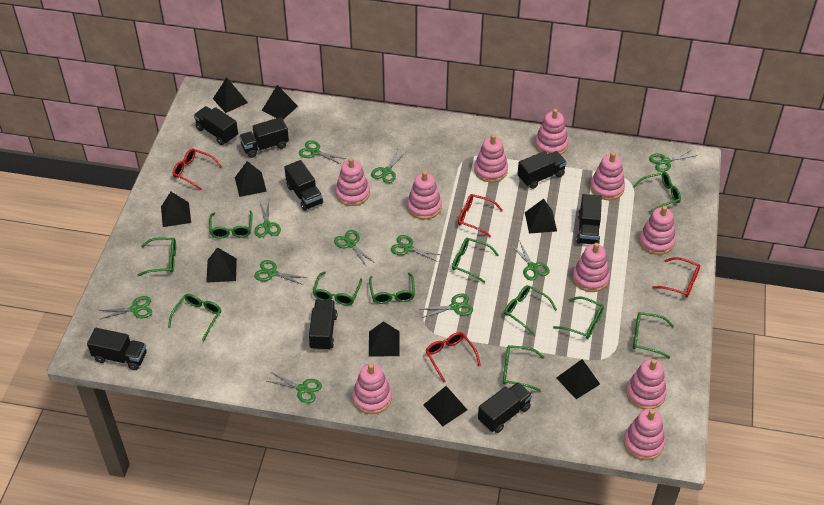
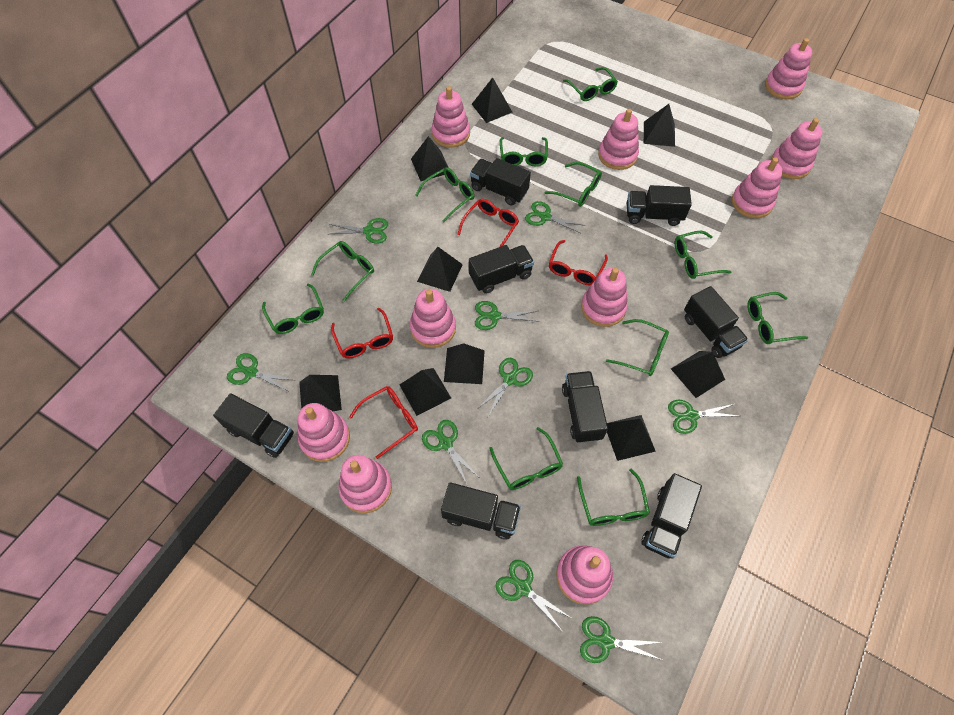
green scissors: 11 -> 9

